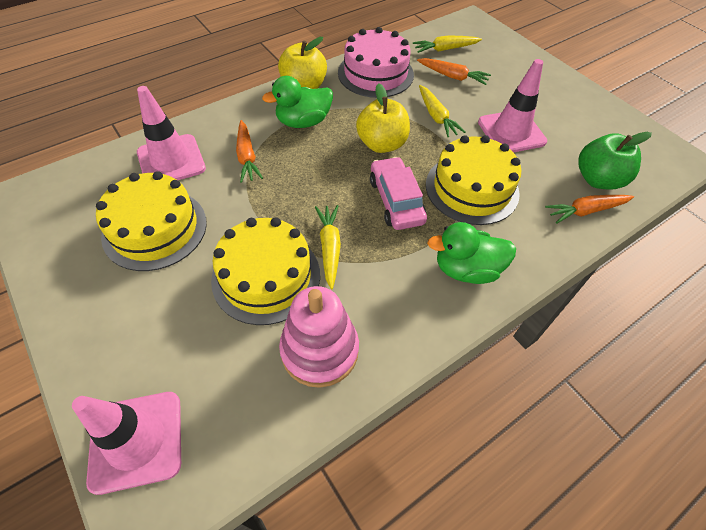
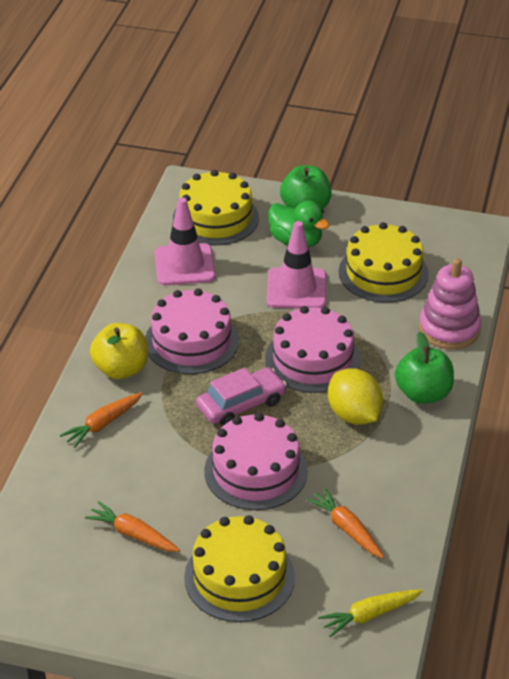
green apple: 1 -> 2
green duck: 2 -> 1
pink cake: 1 -> 3
pink traffic cone: 3 -> 2
yellow apple: 2 -> 1
yellow carrot: 3 -> 1
yellow lemon: 0 -> 1

